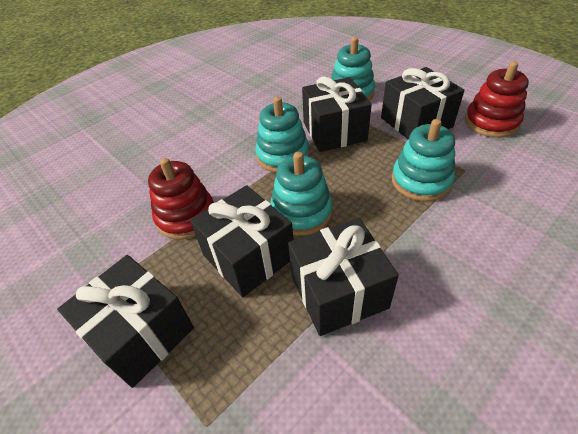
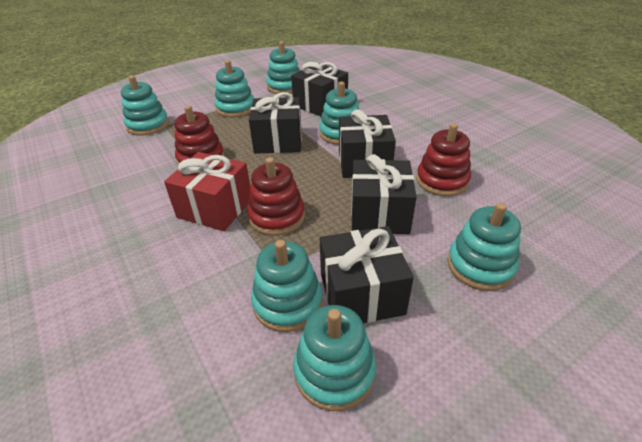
red gift: 0 -> 1
red stacking toy: 2 -> 3
turquoise stacking toy: 4 -> 7

